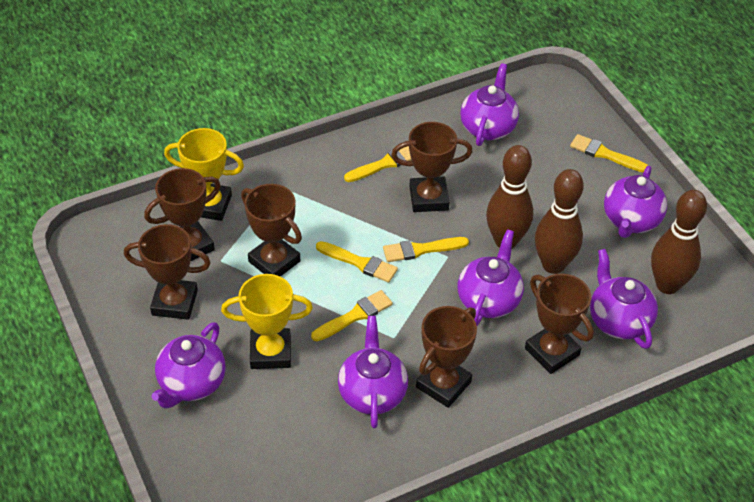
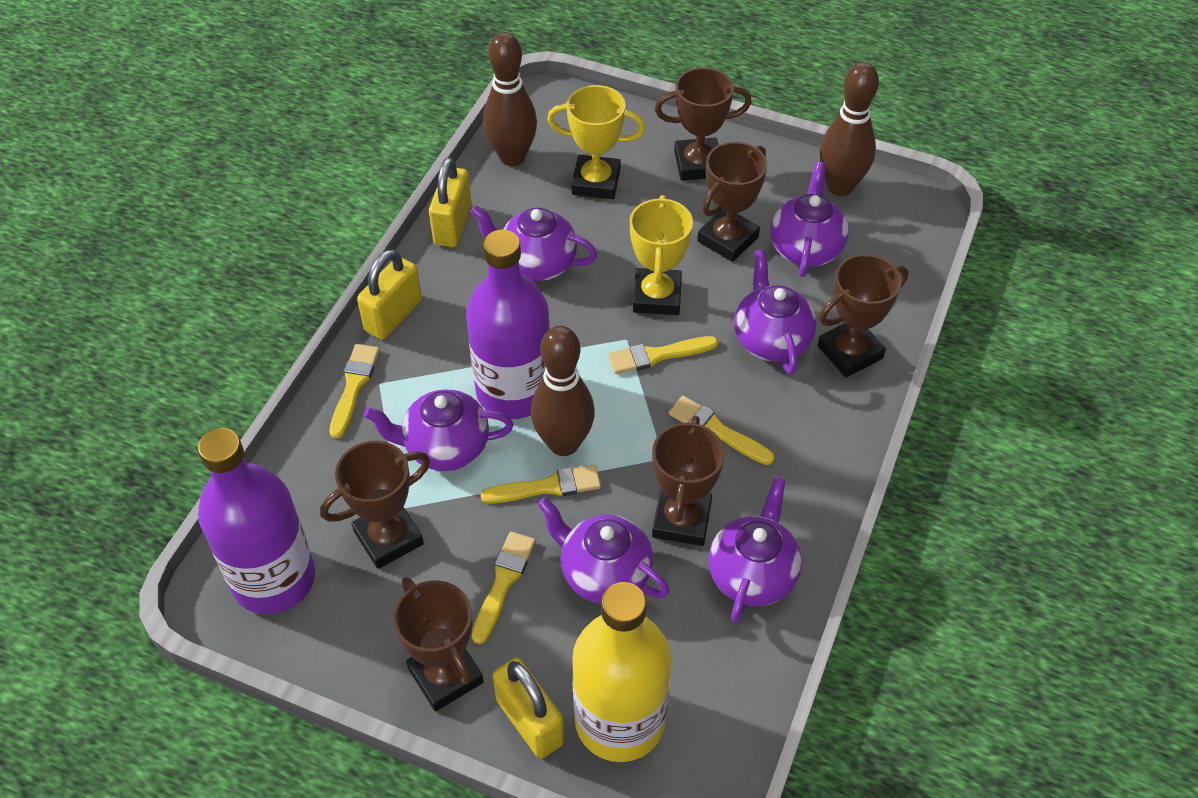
purple bottle: 0 -> 2
yellow bottle: 0 -> 1
yellow padlock: 0 -> 3

